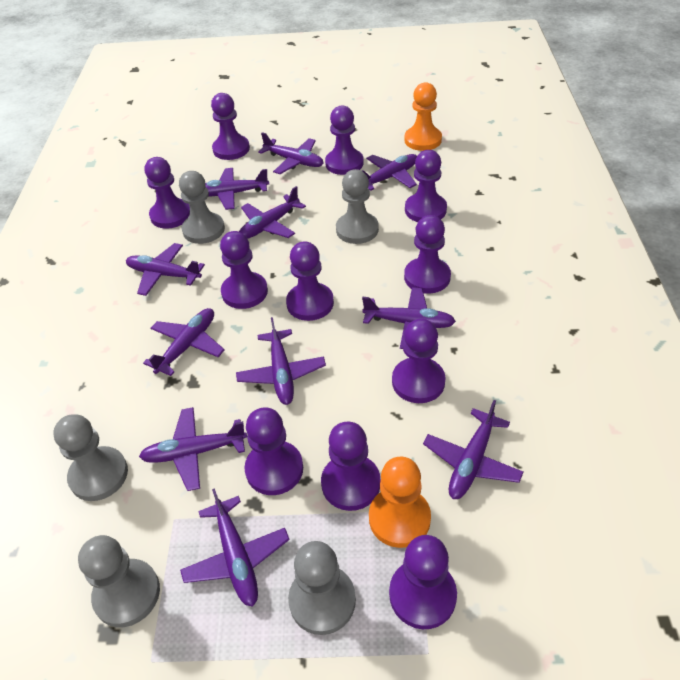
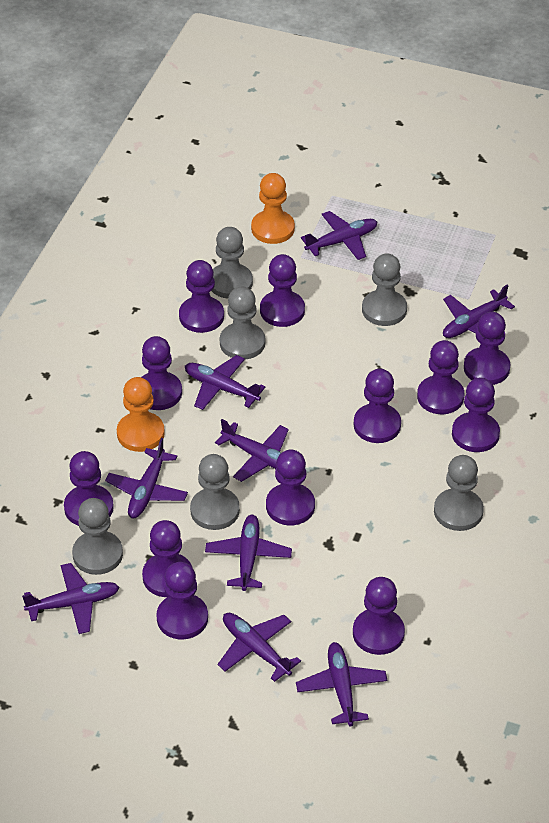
grey pawn: 5 -> 6
purple pawn: 11 -> 12
purple plane: 11 -> 9

